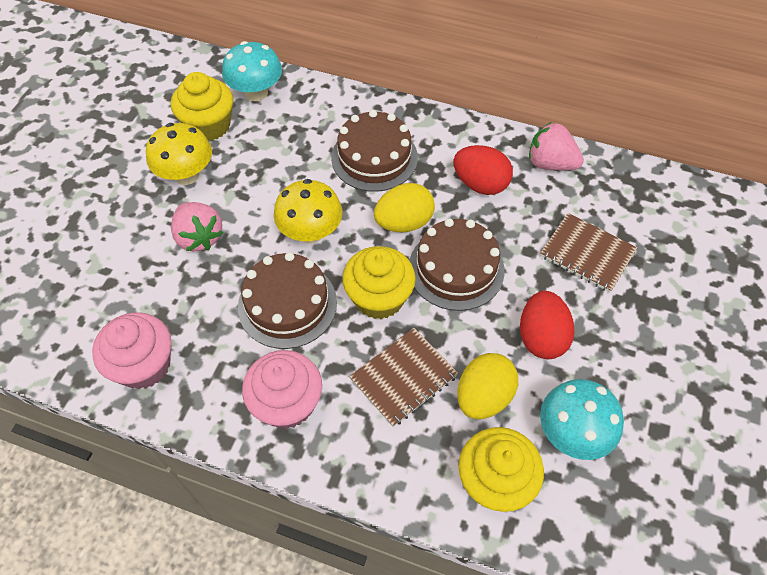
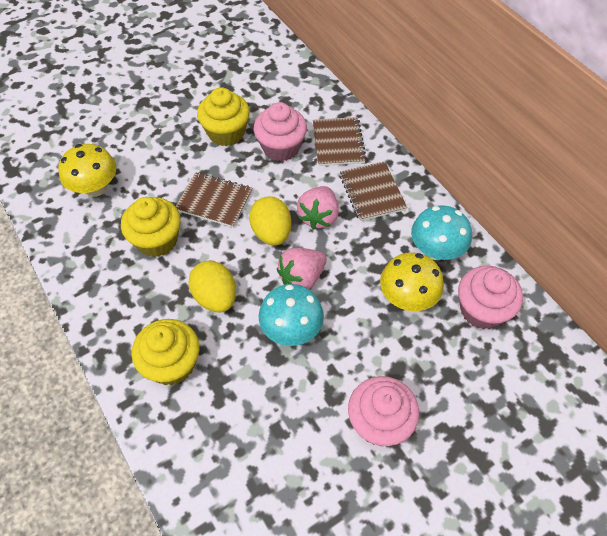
brown cake: 3 -> 0
brown notebook: 2 -> 3
pink cupcake: 2 -> 3
red egg: 2 -> 0

